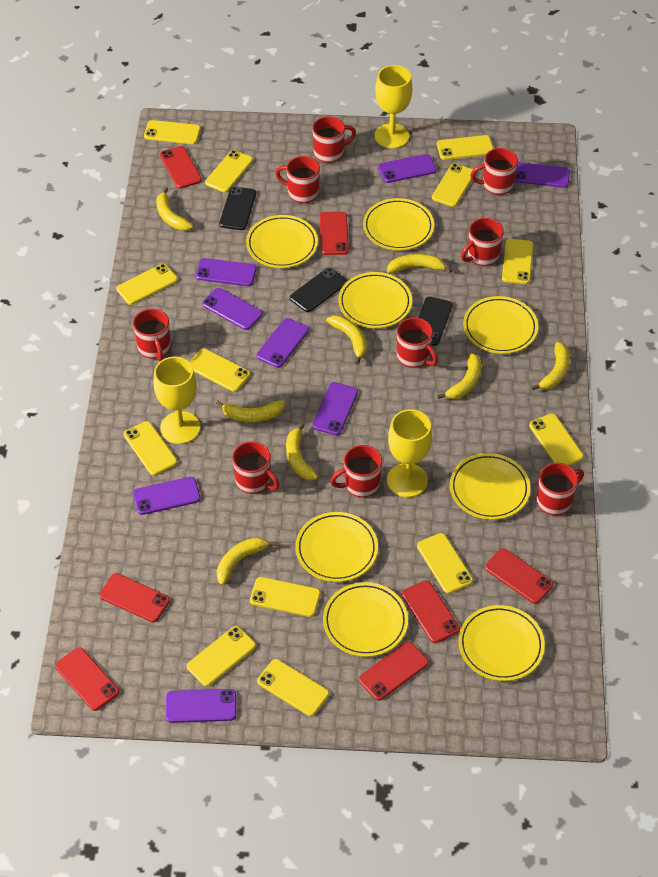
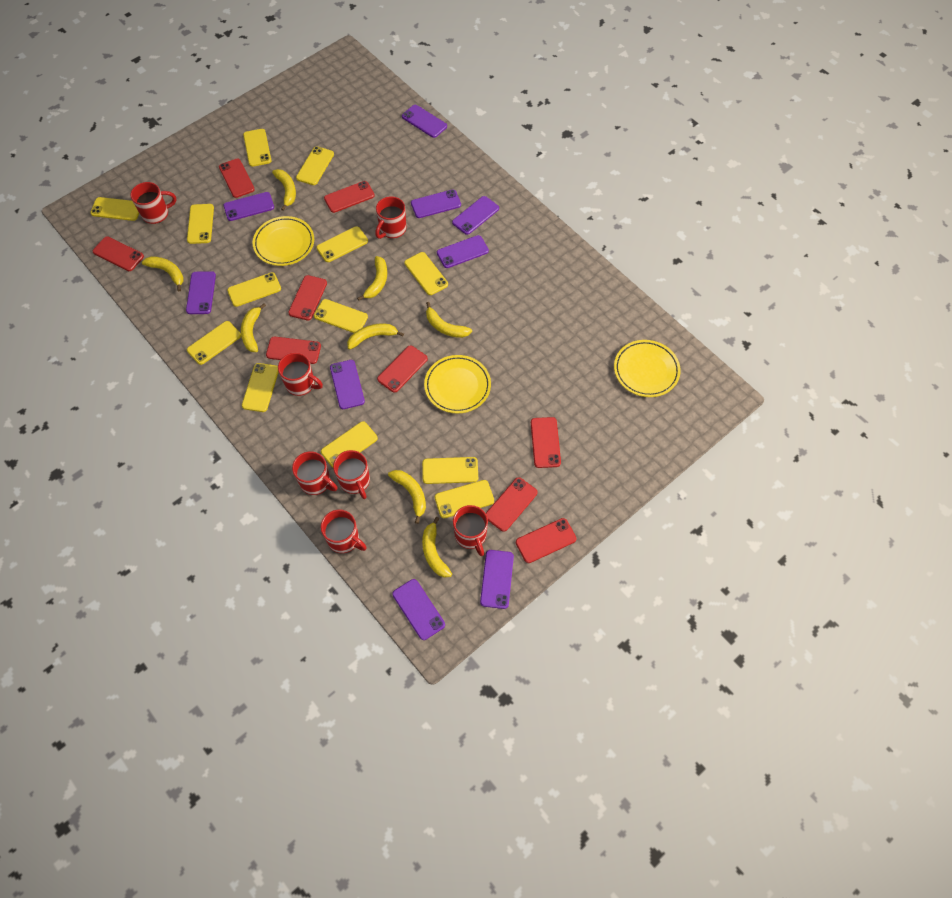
black phone: 3 -> 0
purple phone: 8 -> 9
red mug: 9 -> 7
red phone: 7 -> 9
yellow goblet: 3 -> 0
yellow plate: 8 -> 3

